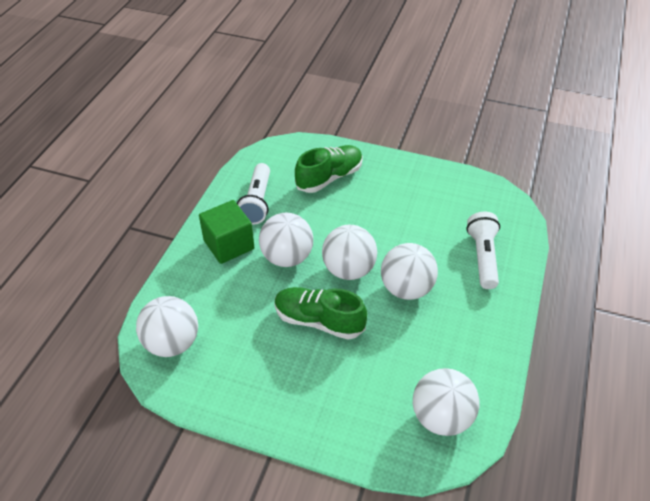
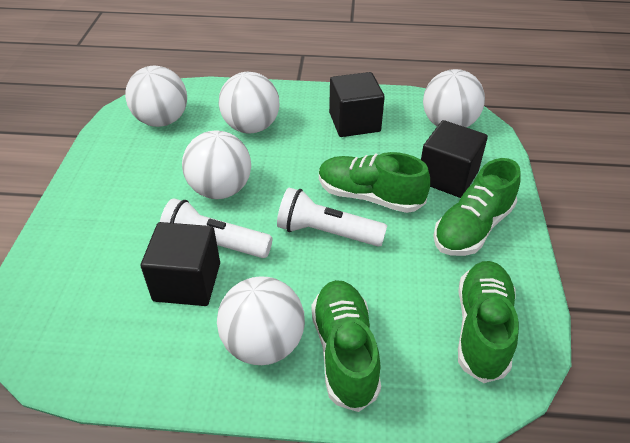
black cube: 0 -> 3
green cube: 1 -> 0
green shoe: 2 -> 4

